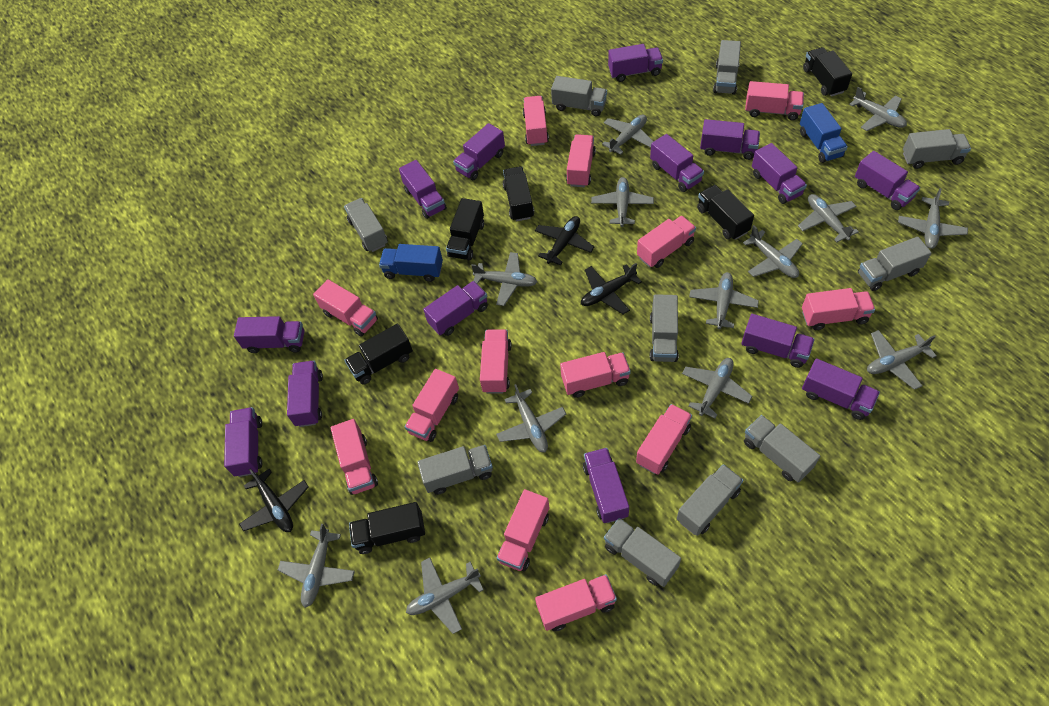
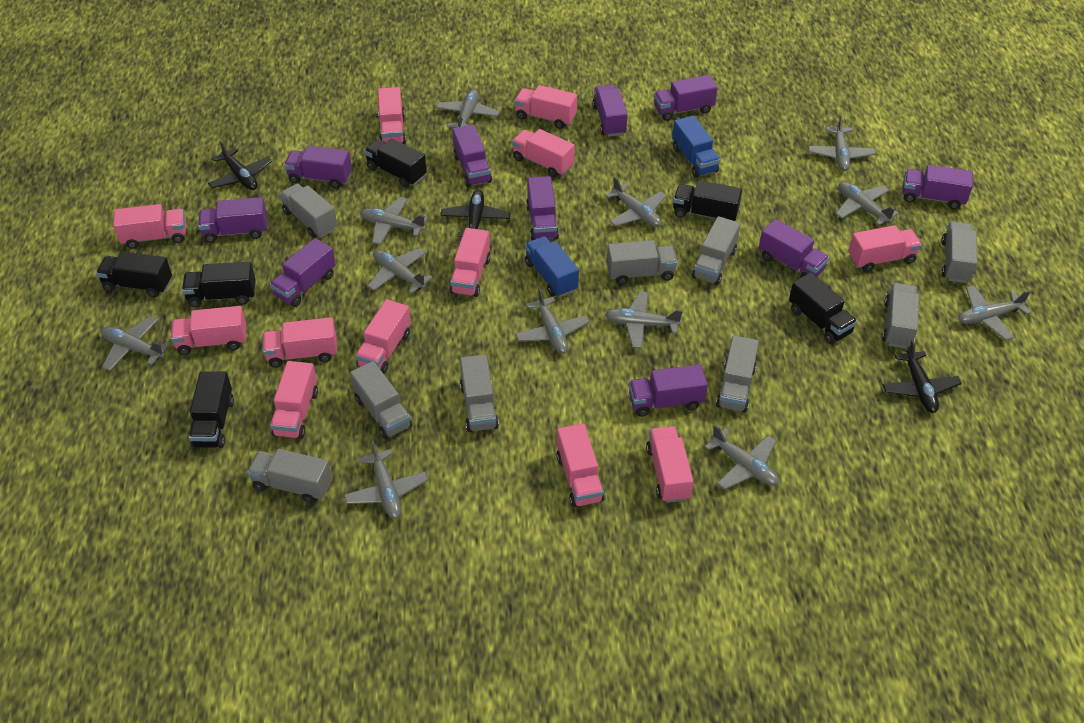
grey plane: 13 -> 12
grey truck: 10 -> 9
pink truck: 13 -> 12
purple truck: 14 -> 10

